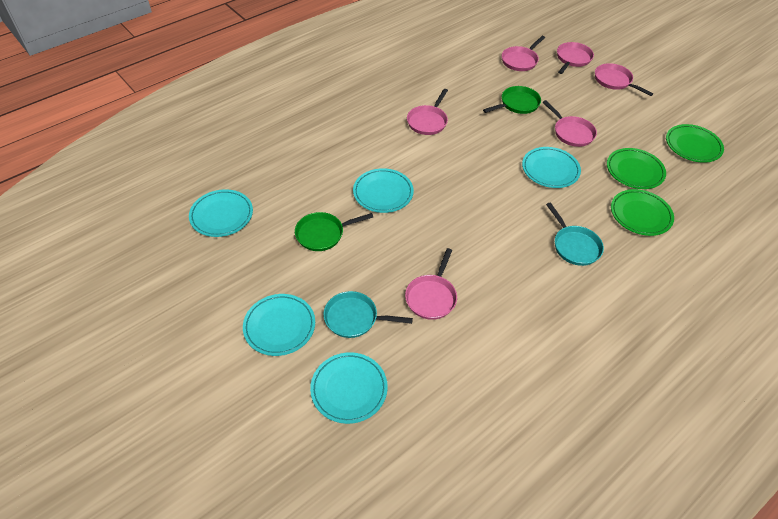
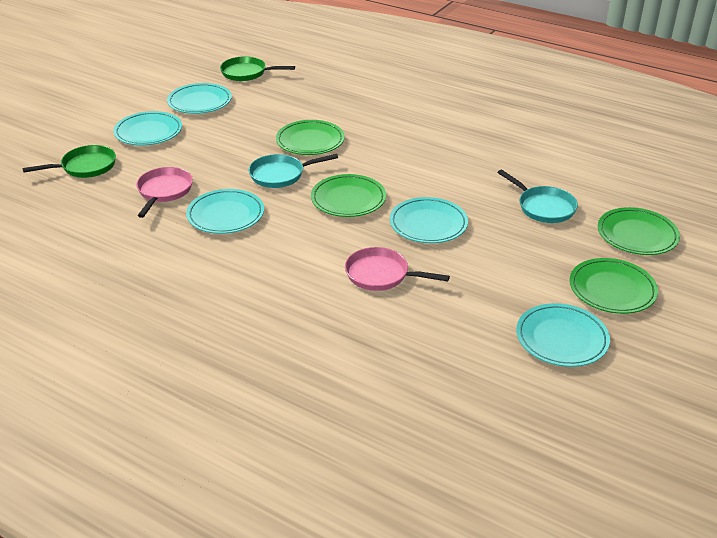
green plate: 3 -> 4
pink pan: 6 -> 2

